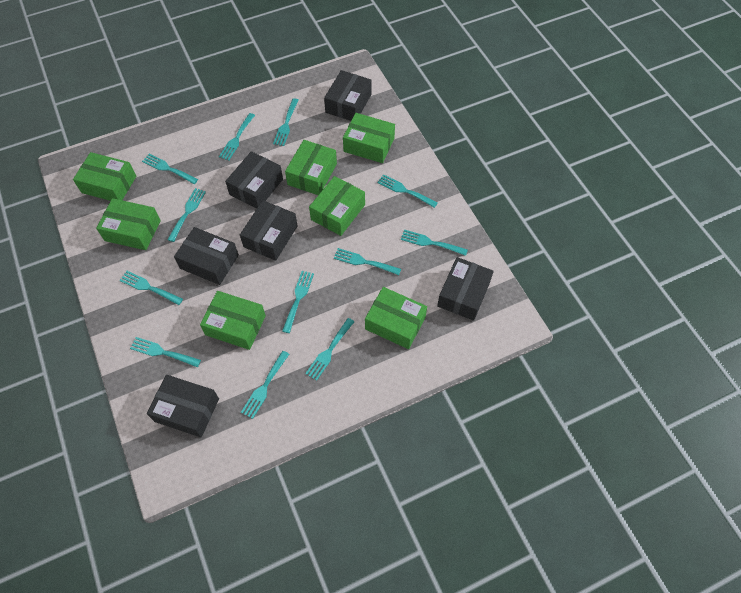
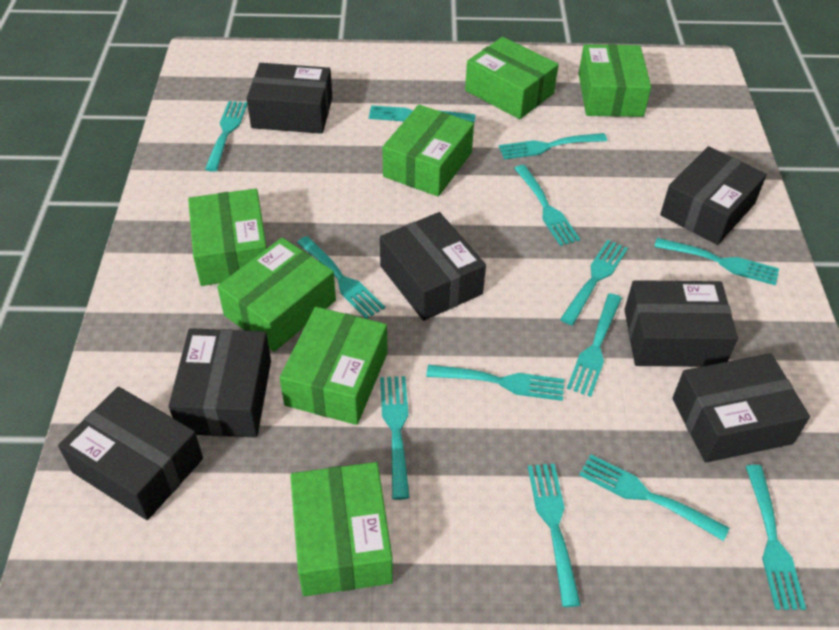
black box: 6 -> 7
turquoise fork: 12 -> 13

